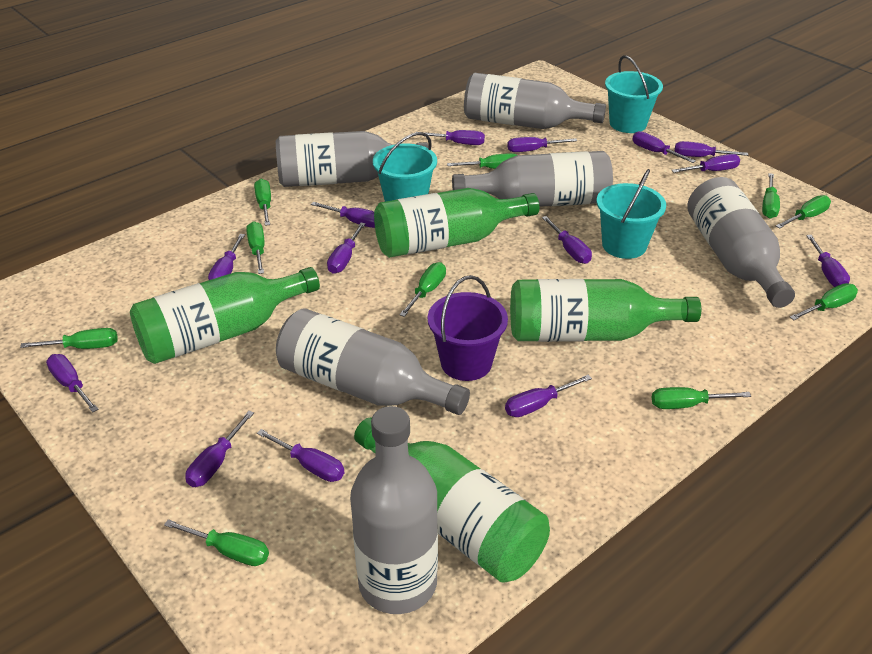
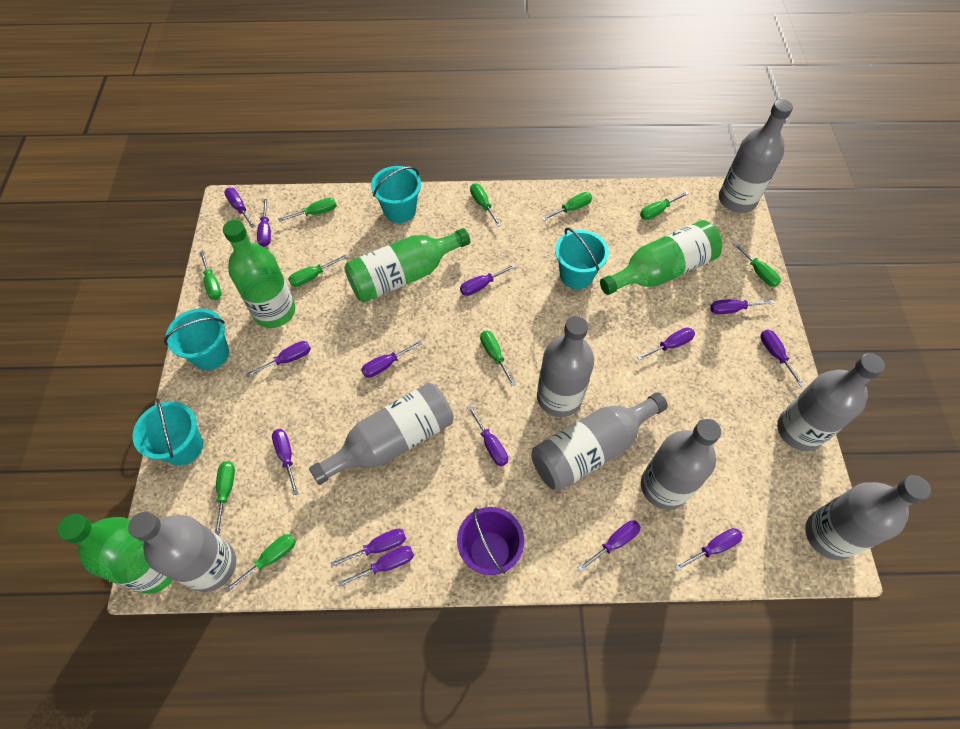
grey bottle: 6 -> 8
turquoise bucket: 3 -> 4

